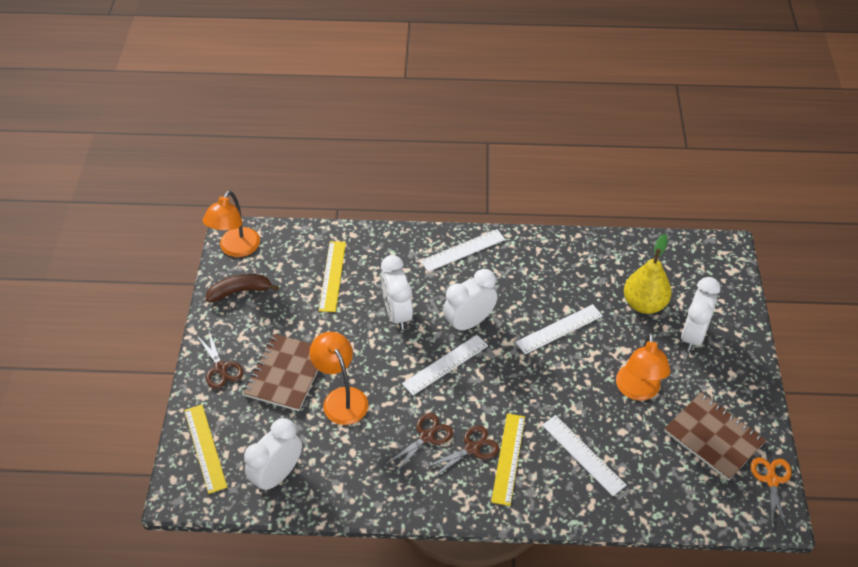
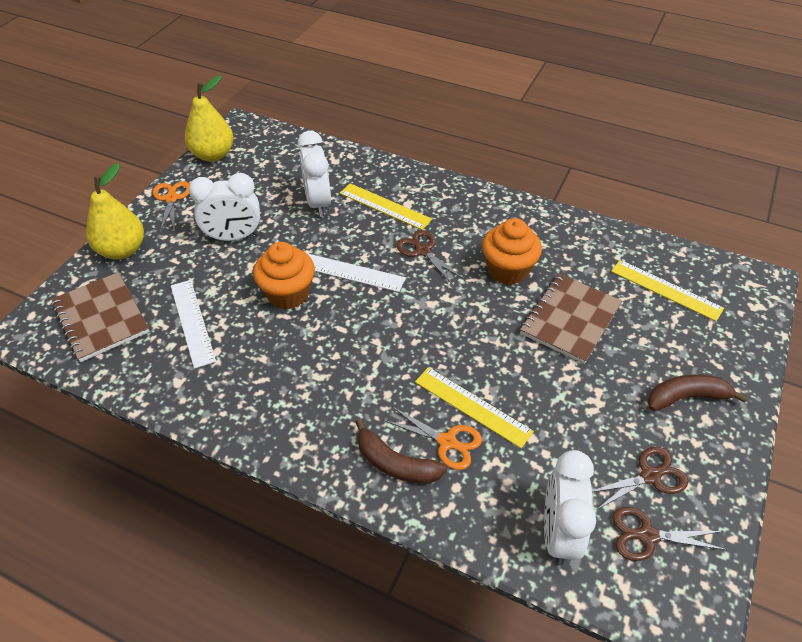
brown banana: 1 -> 2
orange cupcake: 0 -> 2
orange lamp: 3 -> 0
orange scissors: 1 -> 2
white clock: 4 -> 3
white ruler: 4 -> 2
yellow pear: 1 -> 2

